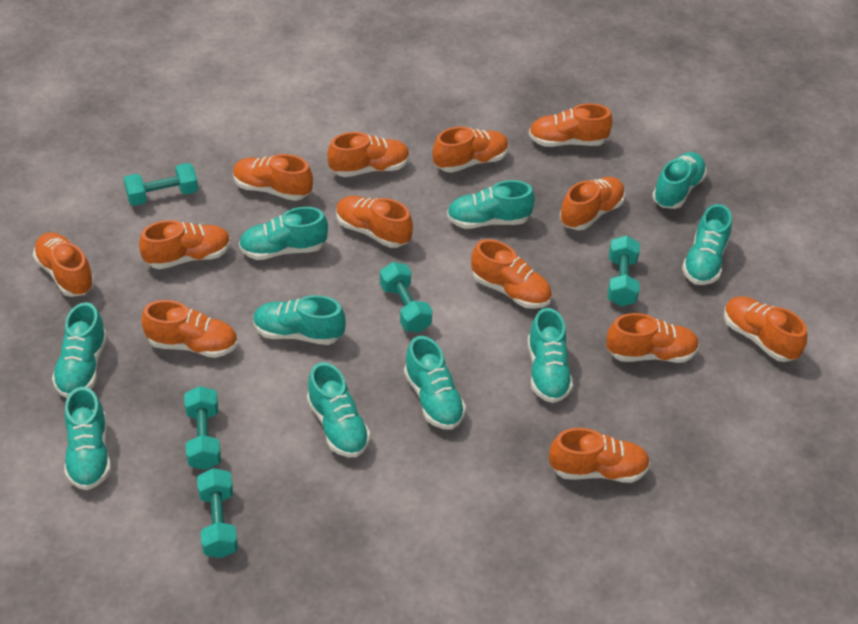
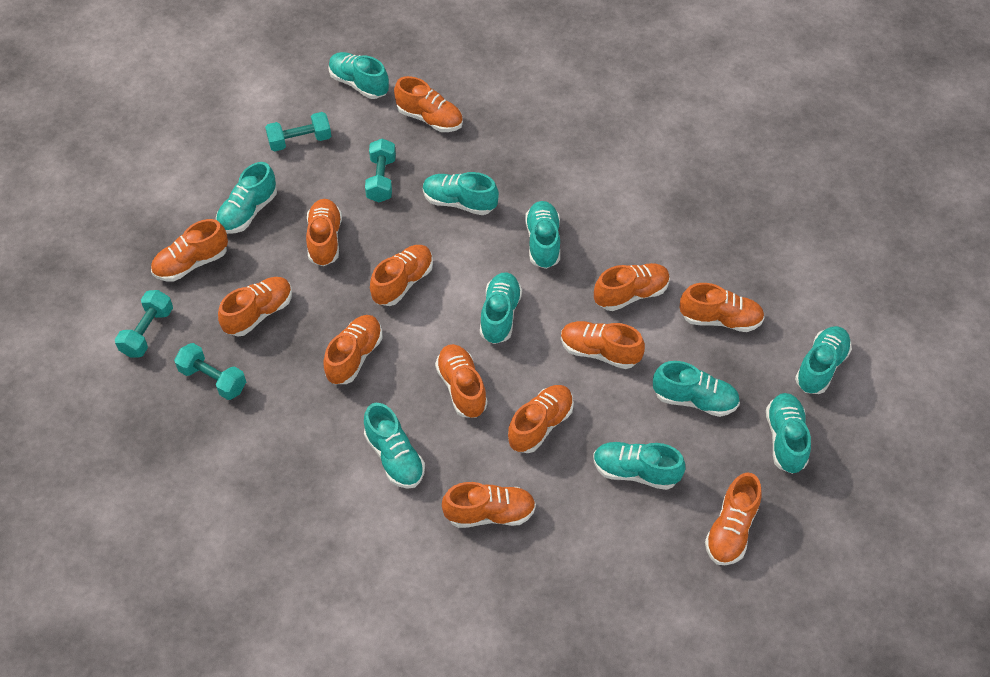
turquoise dumbbell: 5 -> 4

